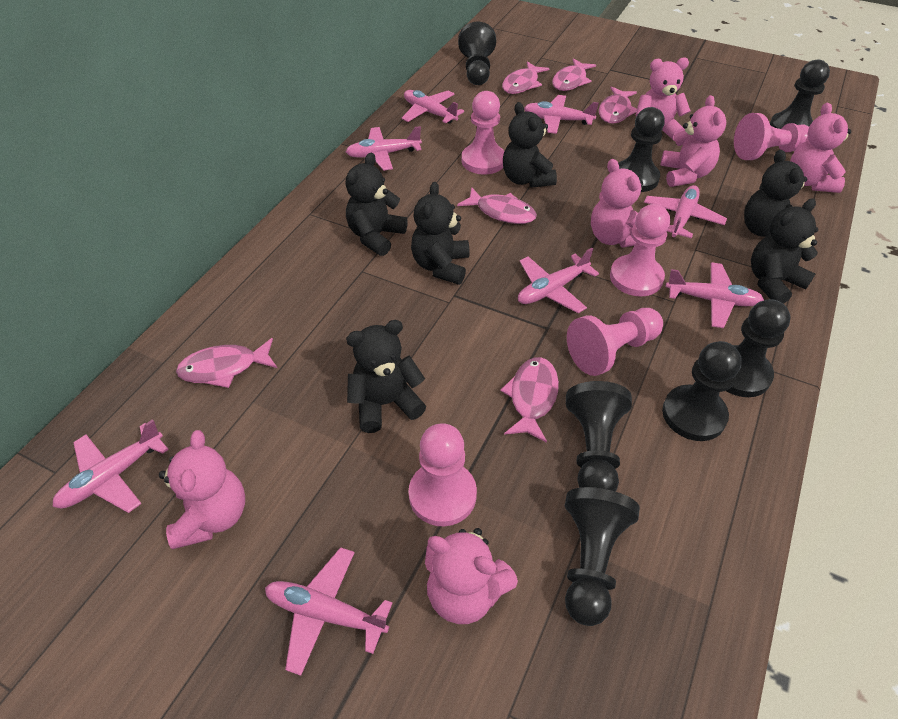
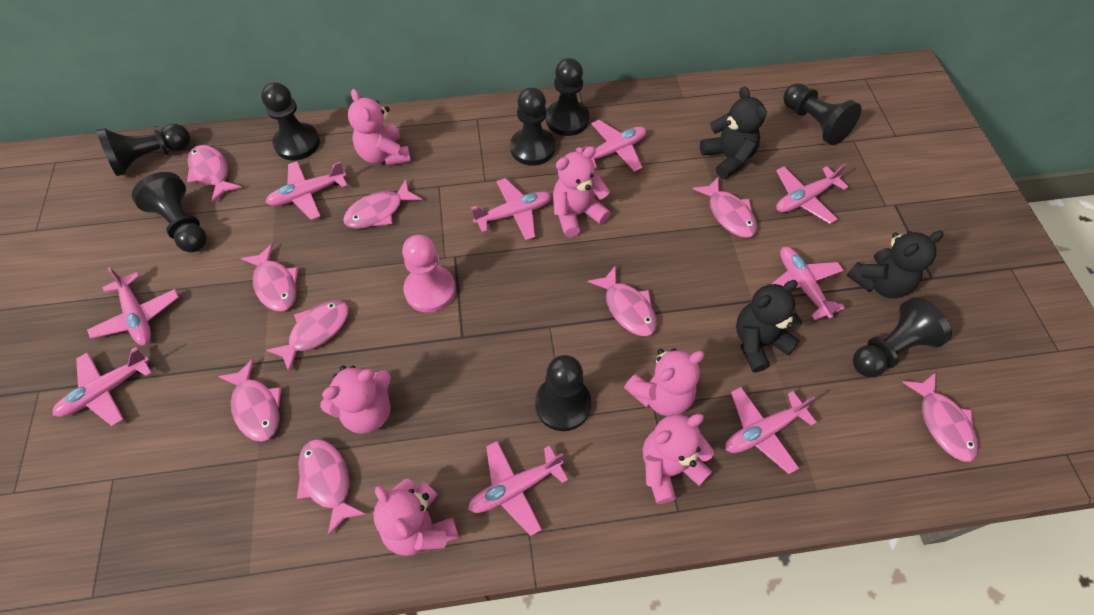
black pawn: 7 -> 8
black teddy bear: 6 -> 3
pink fish: 6 -> 9
pink pawn: 5 -> 1
pink plane: 8 -> 9

